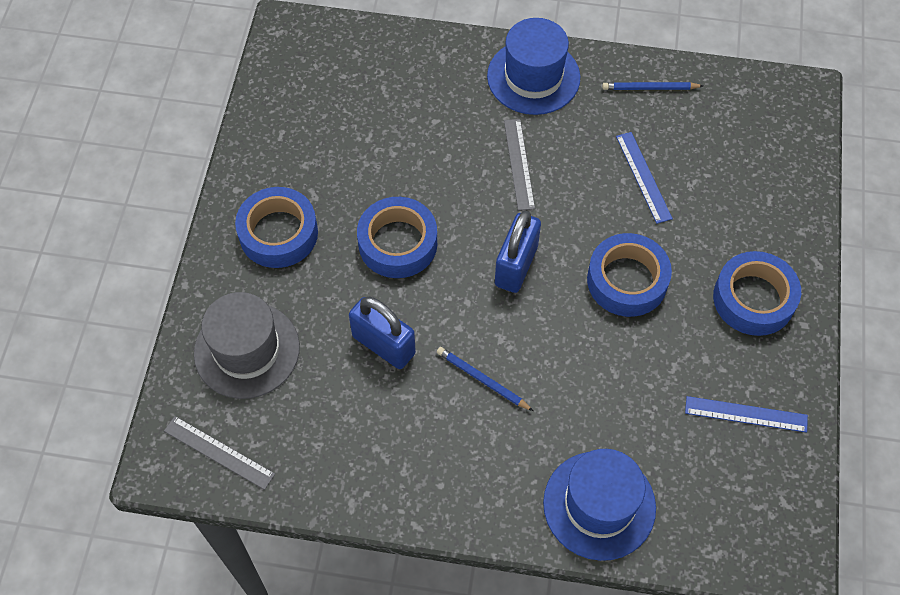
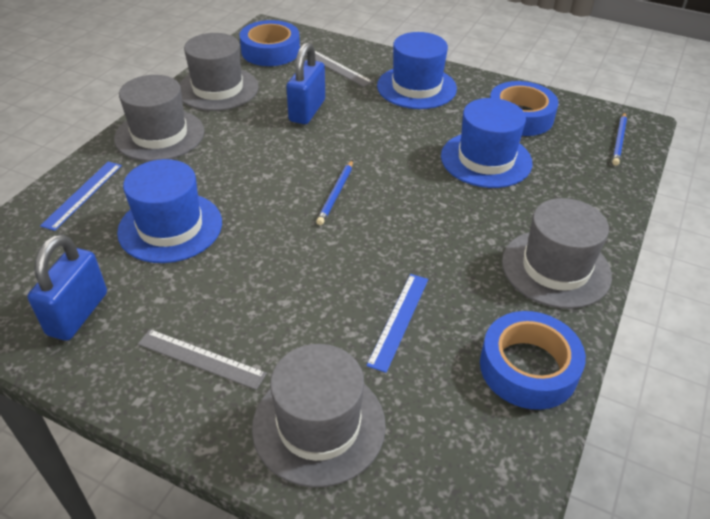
blue hat: 2 -> 3
blue tape: 4 -> 3
grey hat: 1 -> 4

